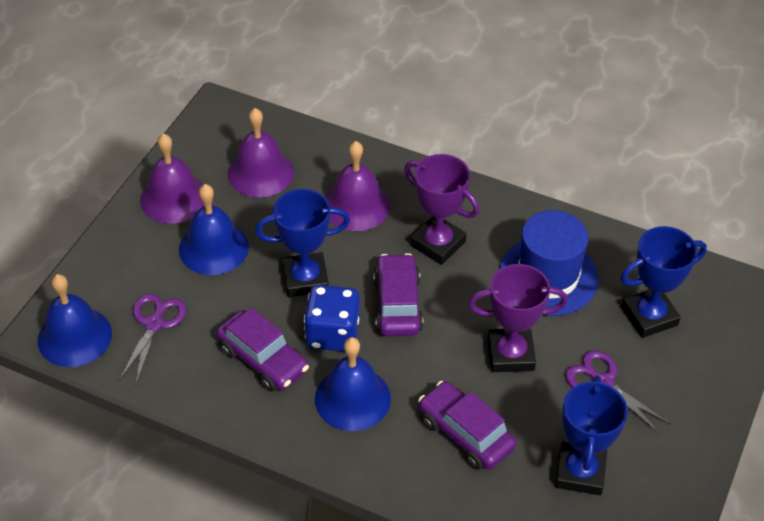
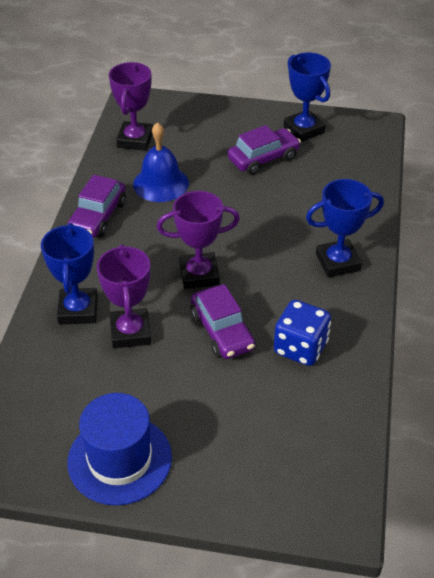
blue bell: 3 -> 1
purple bell: 3 -> 0
purple scissors: 2 -> 0
purple trophy: 2 -> 3

